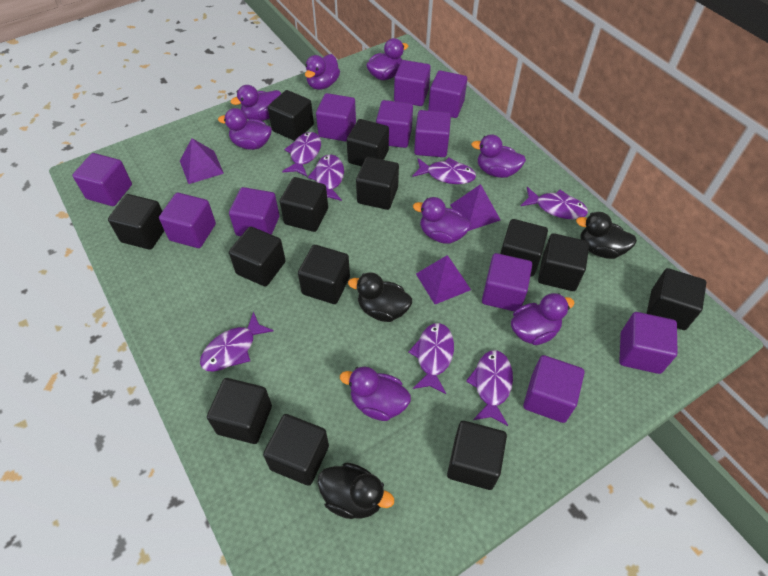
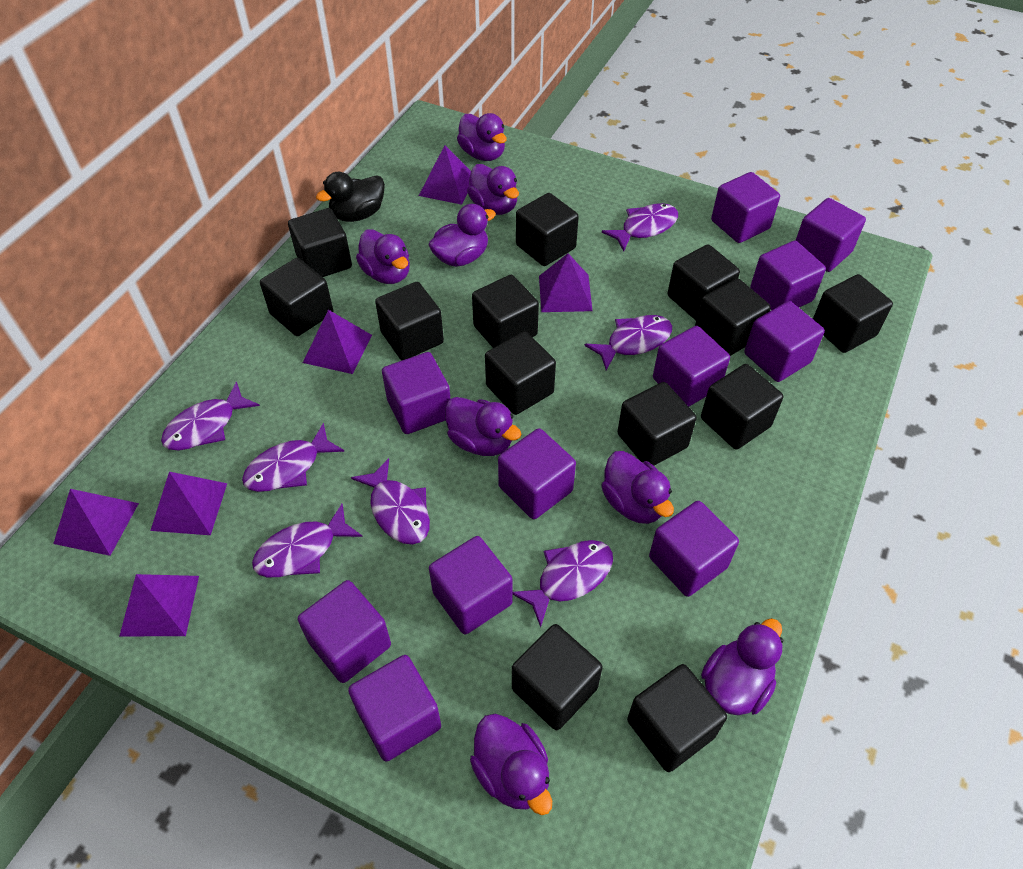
black duck: 3 -> 1
purple pyramid: 3 -> 6

